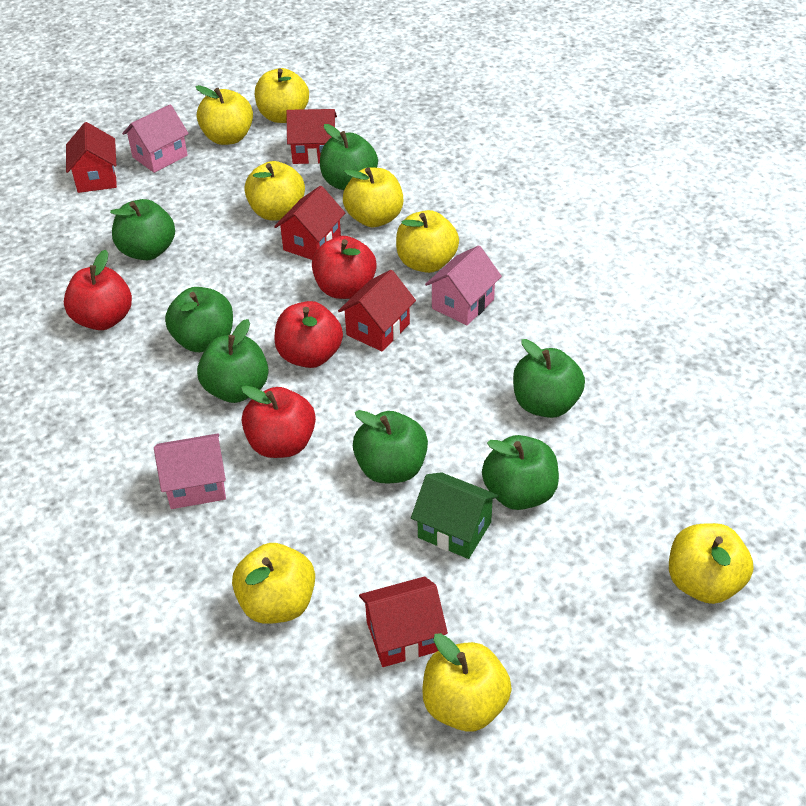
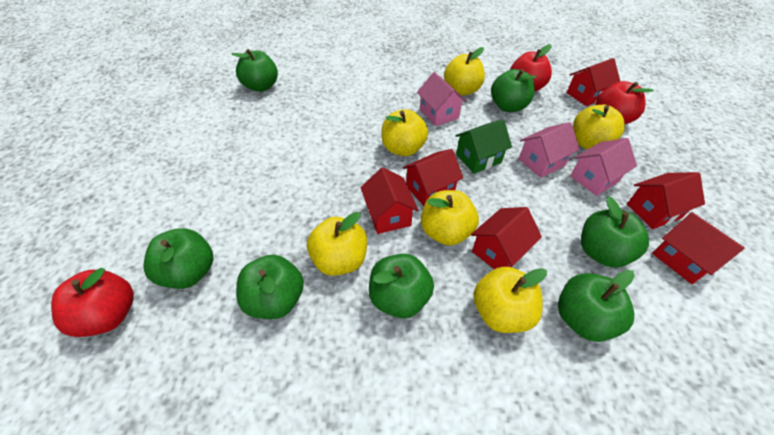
red apple: 4 -> 3
red house: 5 -> 6
yellow apple: 8 -> 6

